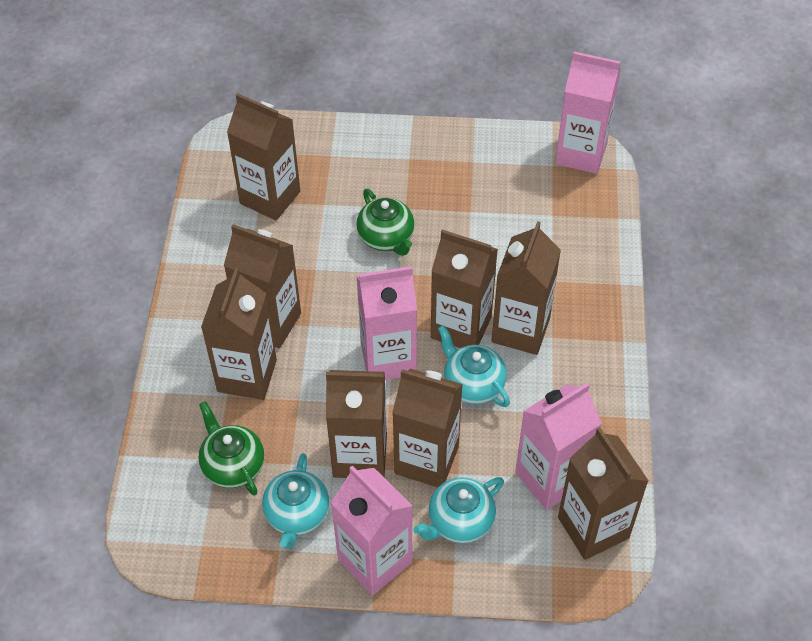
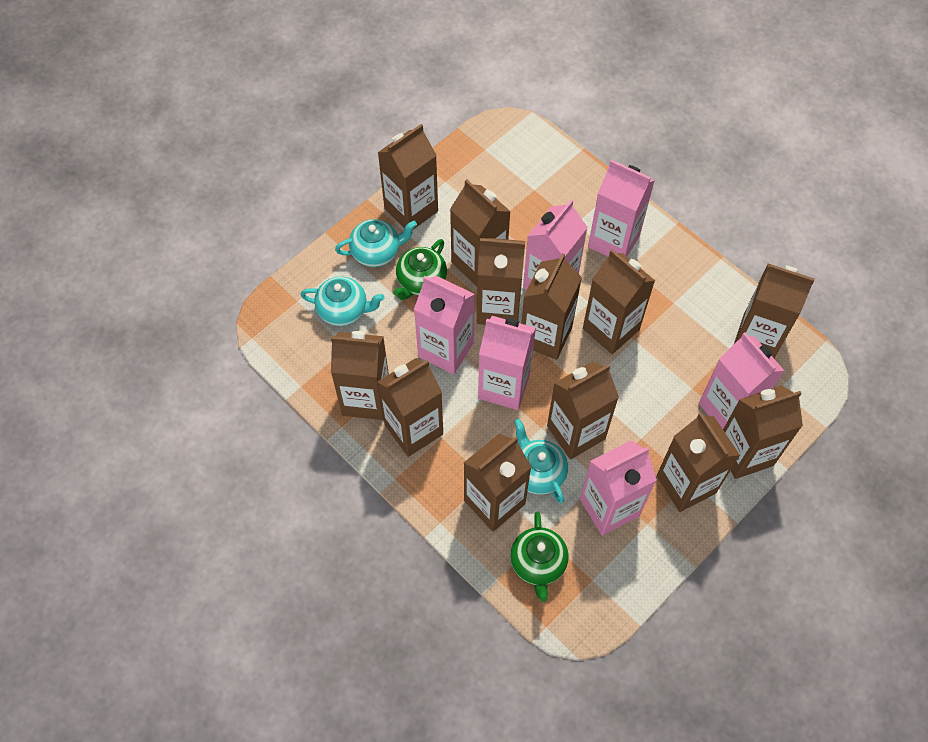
brown carton: 8 -> 12
pink carton: 4 -> 6

